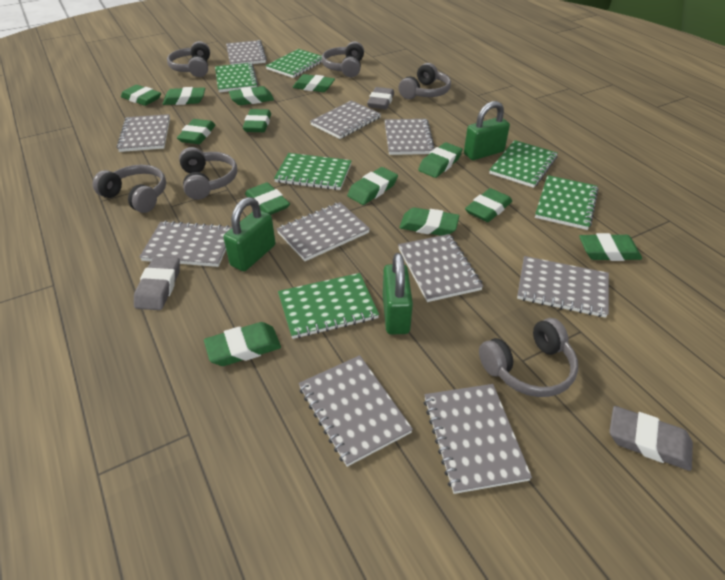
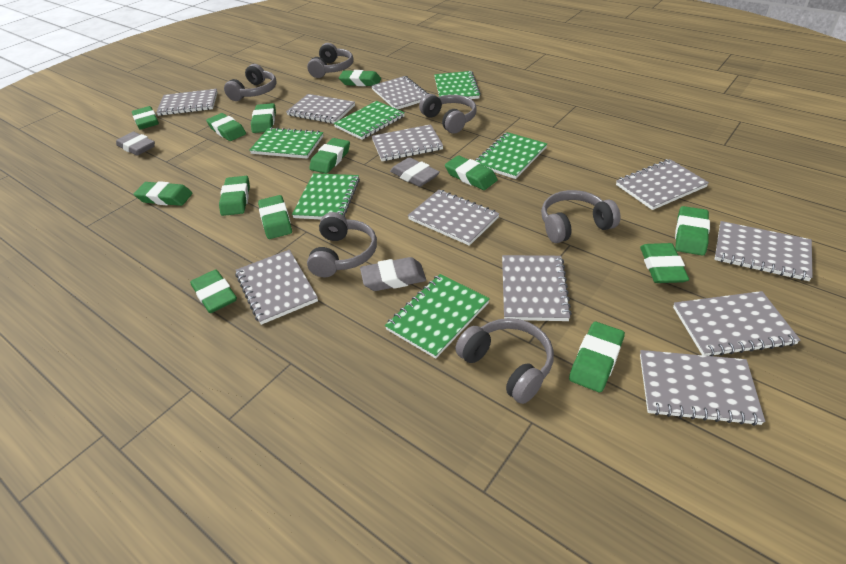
green padlock: 3 -> 0
grey notebook: 10 -> 11

